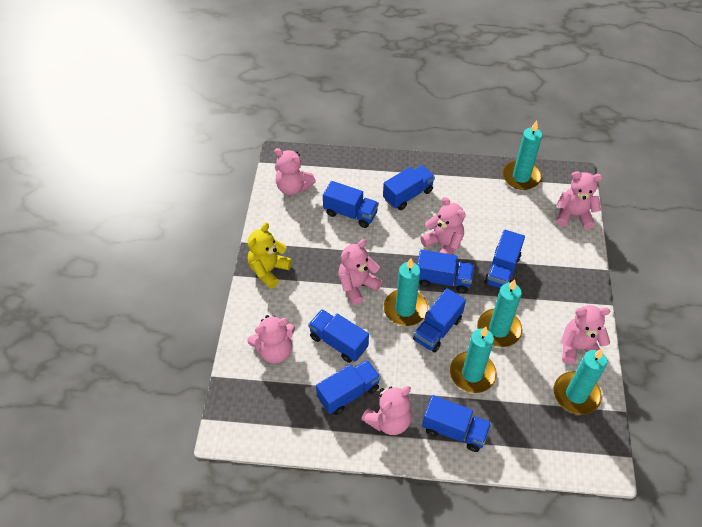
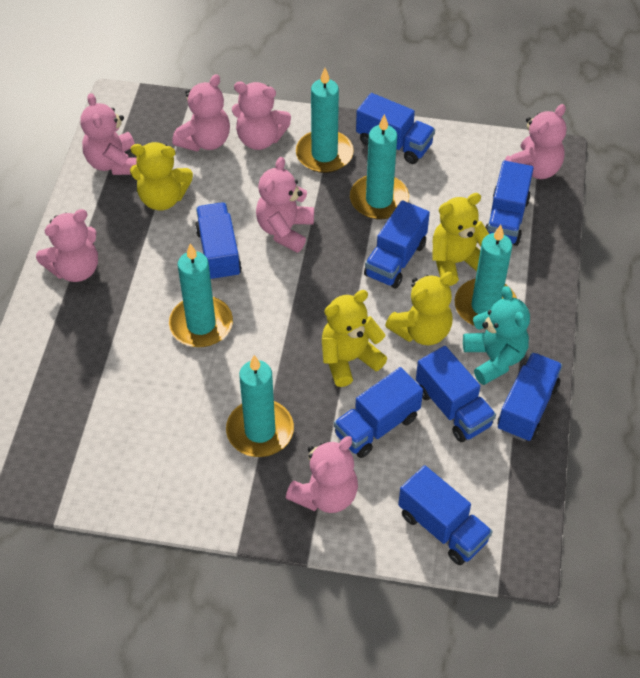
turquoise teddy bear: 0 -> 1
yellow teddy bear: 1 -> 4

